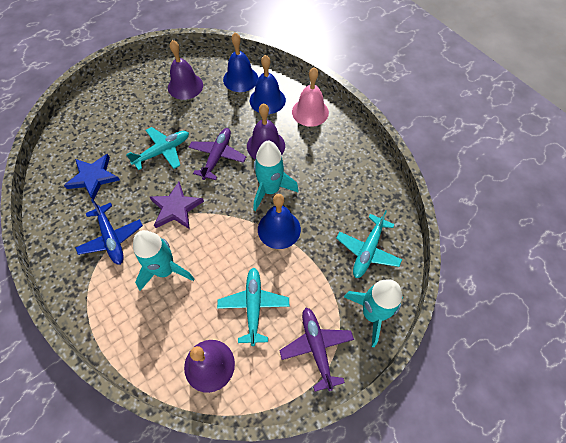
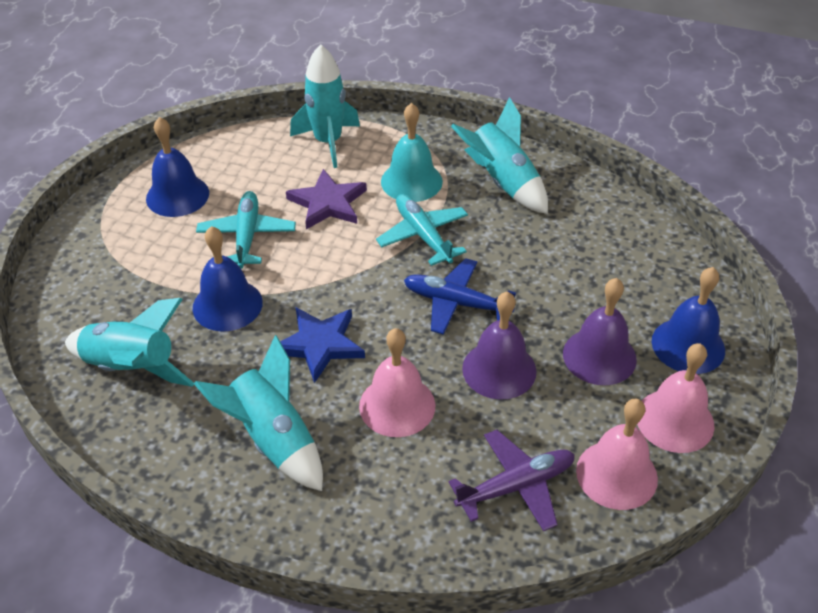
pink bell: 1 -> 3
purple bell: 3 -> 2
purple plane: 2 -> 1
turquoise bell: 0 -> 1
turquoise plane: 3 -> 2
turquoise rocket: 3 -> 4

